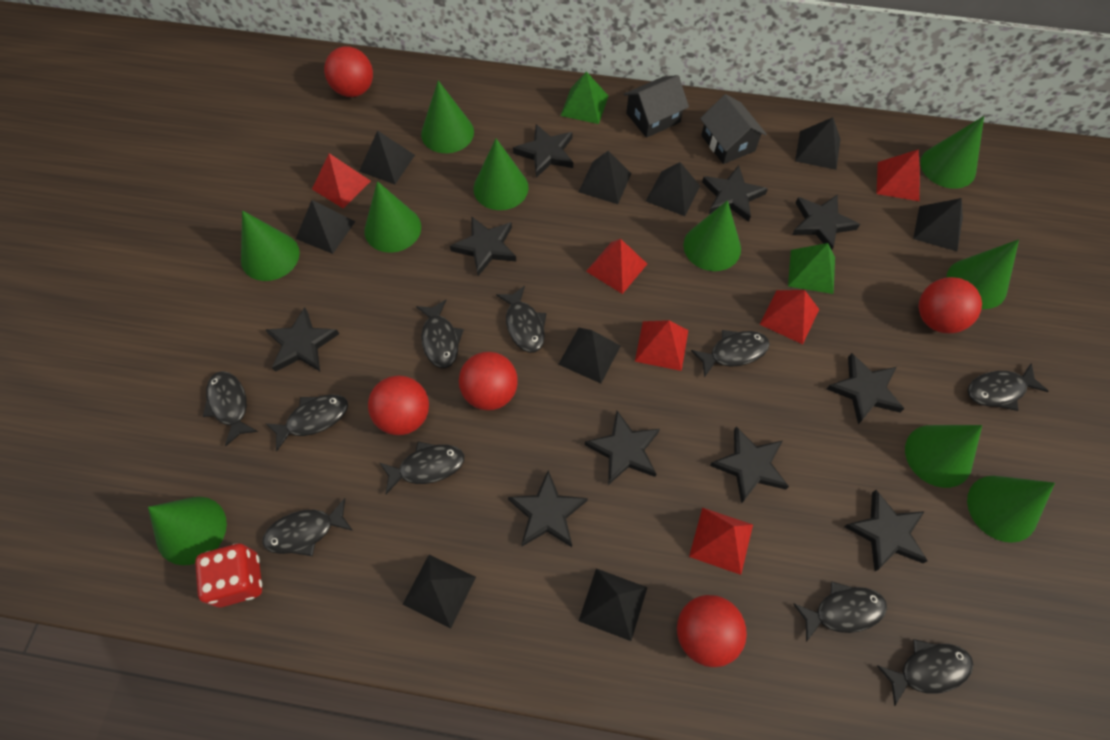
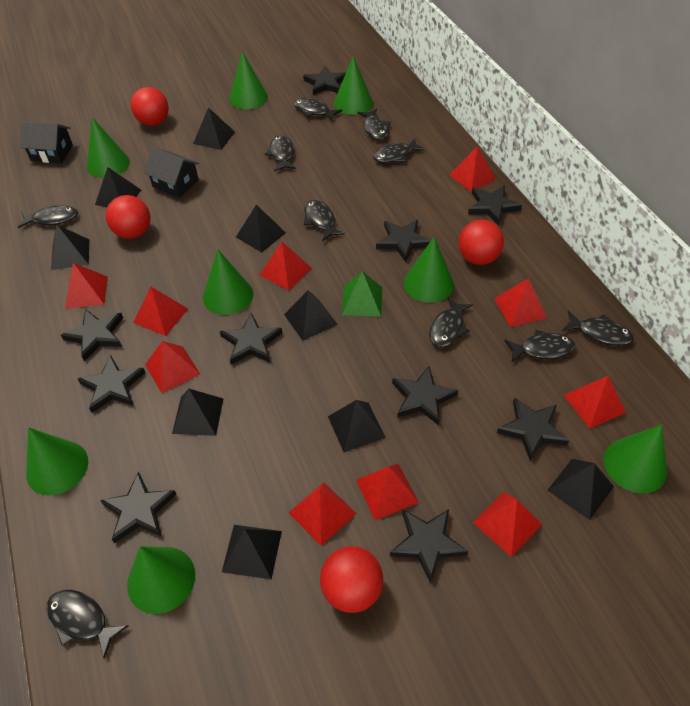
green cone: 10 -> 8
green pyramid: 2 -> 1
red ball: 5 -> 4
red dice: 1 -> 0
red pyramid: 6 -> 10

